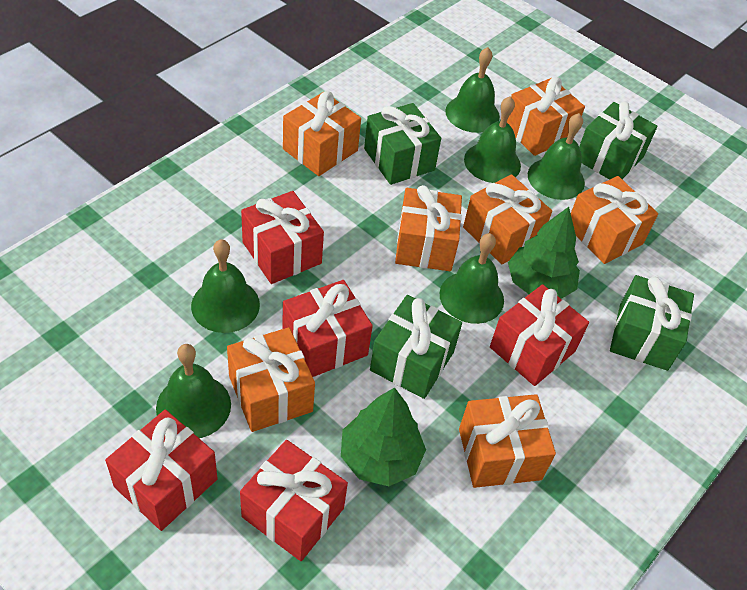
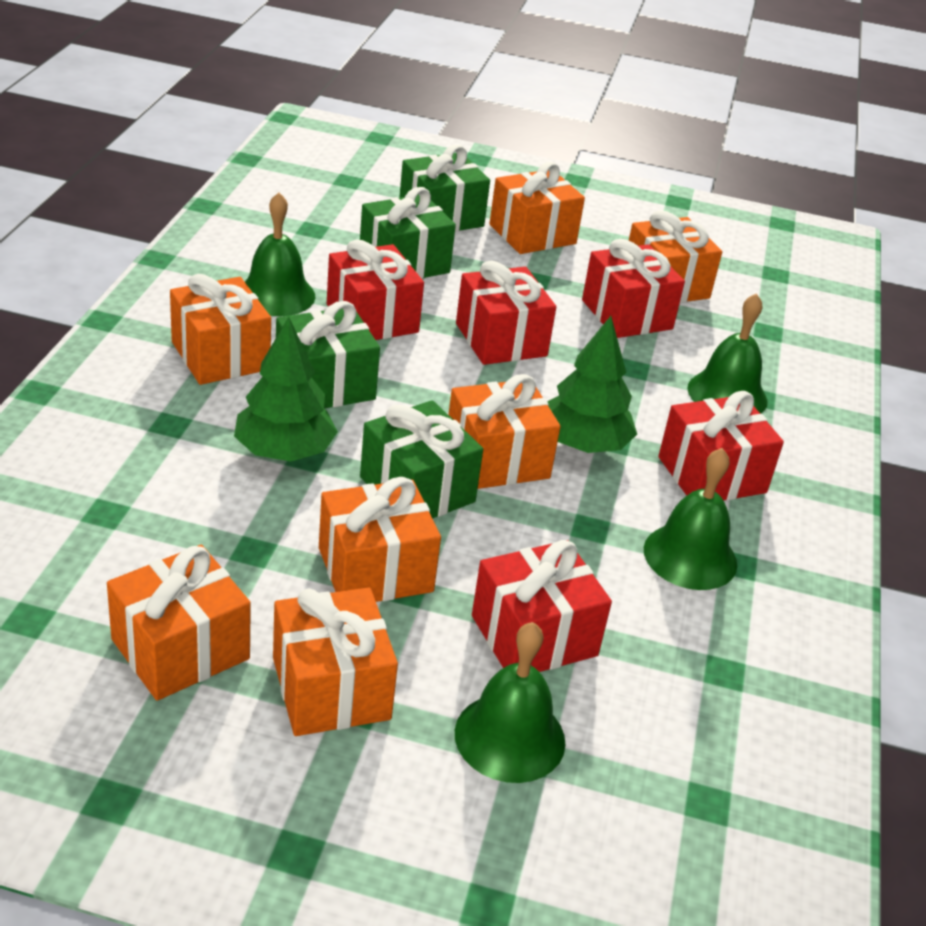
green bell: 6 -> 4

